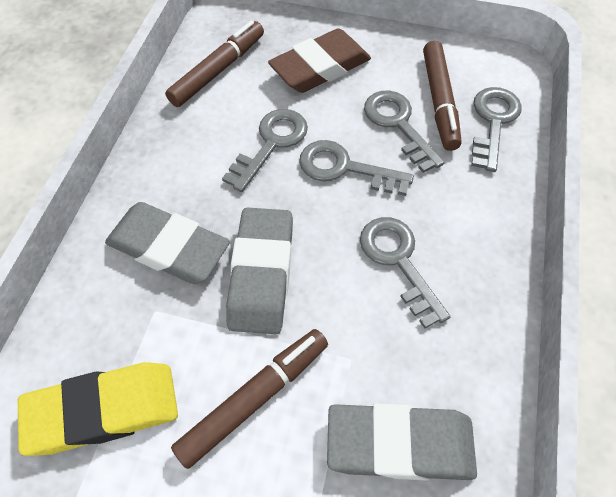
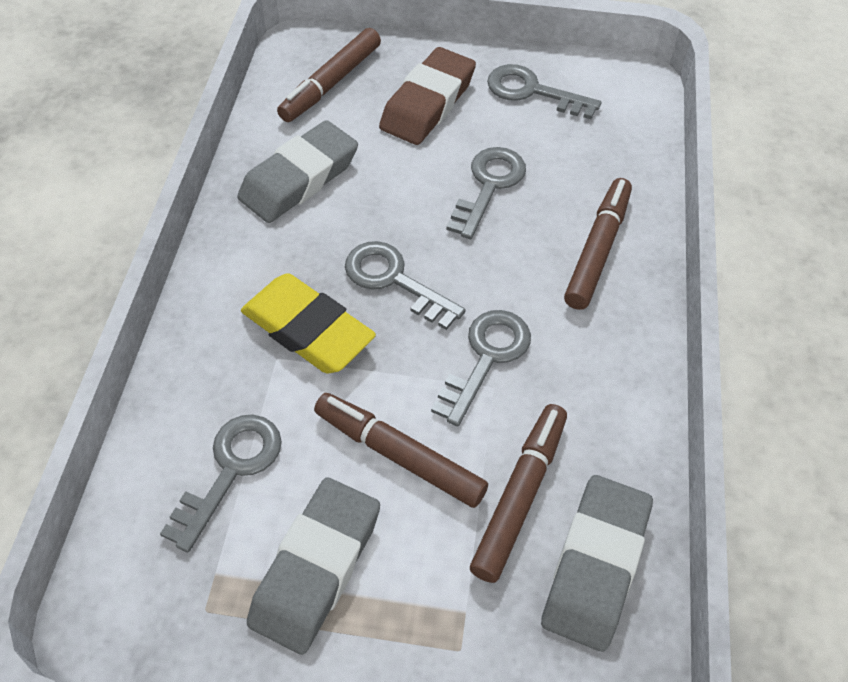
brown marker: 3 -> 4

